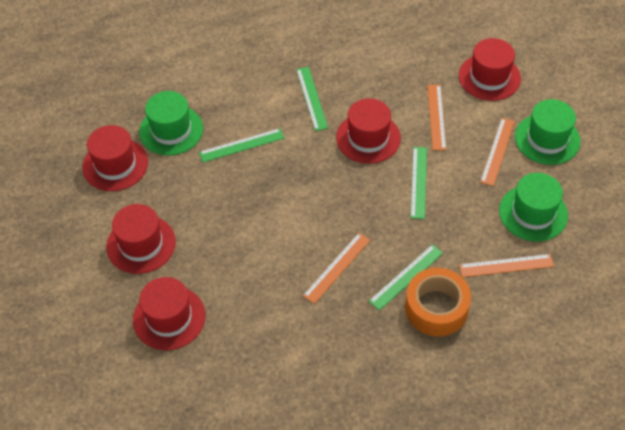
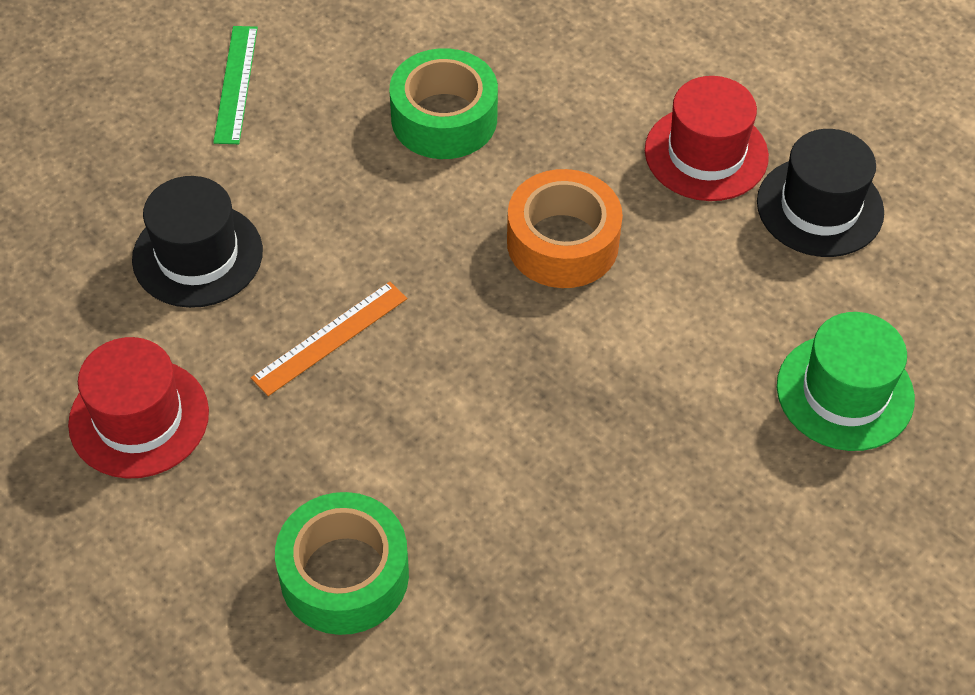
black hat: 0 -> 2
green hat: 3 -> 1
green ruler: 4 -> 1
green tape: 0 -> 2
orange ruler: 4 -> 1
red hat: 5 -> 2

